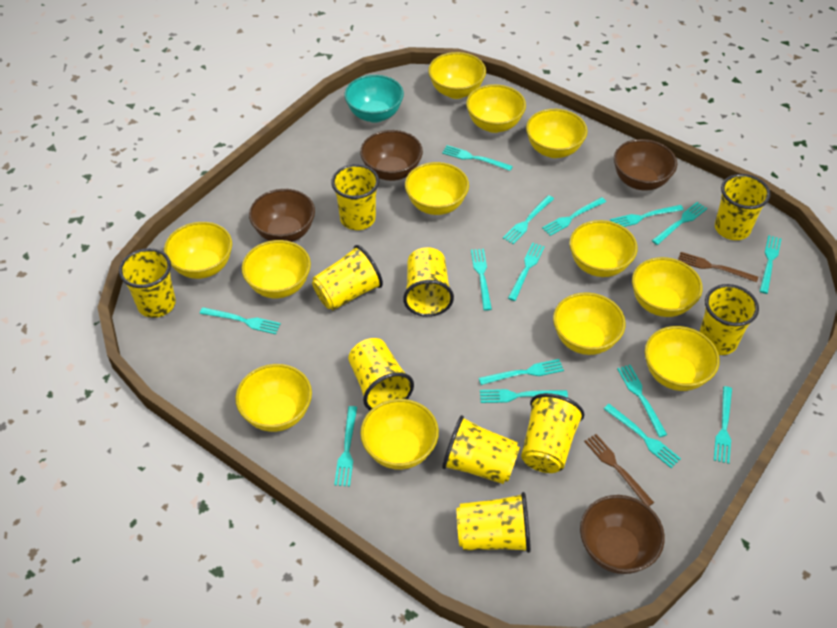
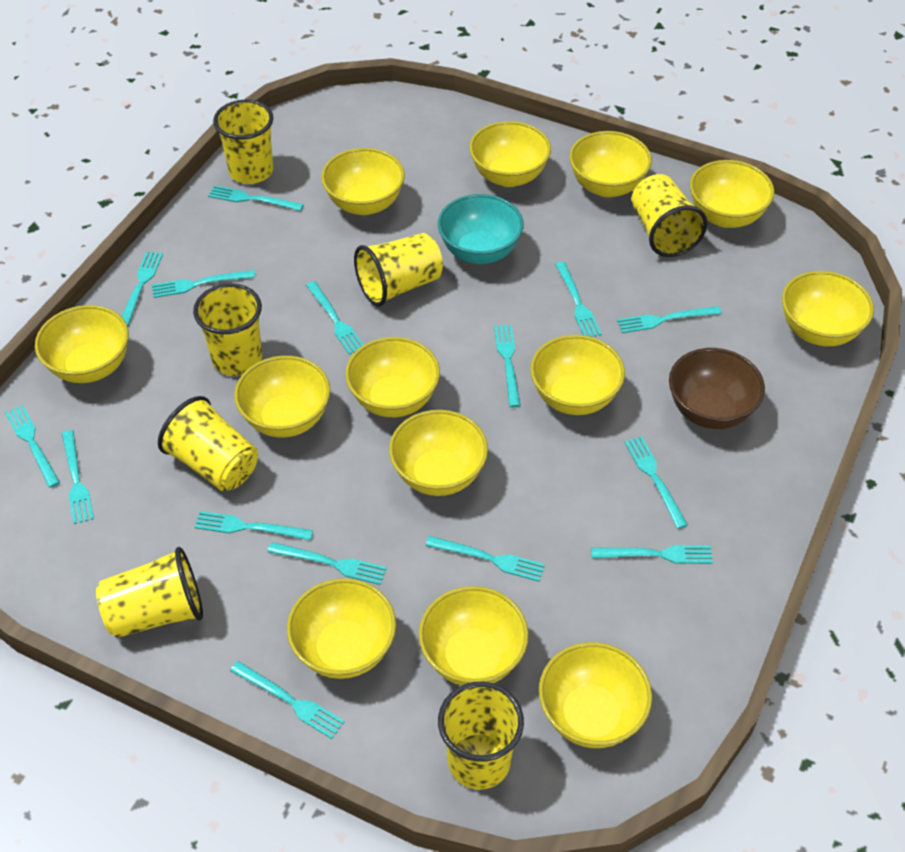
brown bowl: 4 -> 1
brown fork: 2 -> 0
yellow bowl: 12 -> 13
yellow cup: 10 -> 7

